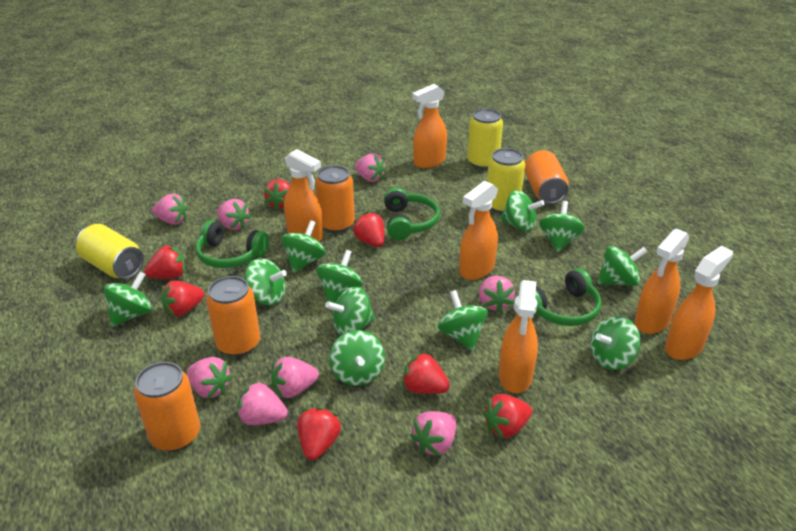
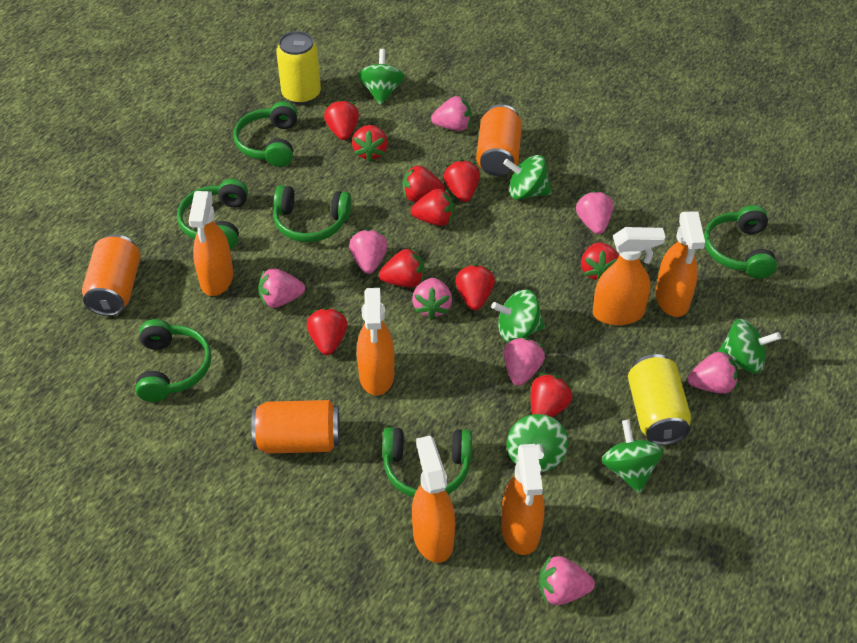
green headphones: 3 -> 6
green spinning top: 11 -> 6
orange can: 4 -> 3
red strawberry: 7 -> 10
yellow can: 3 -> 2

